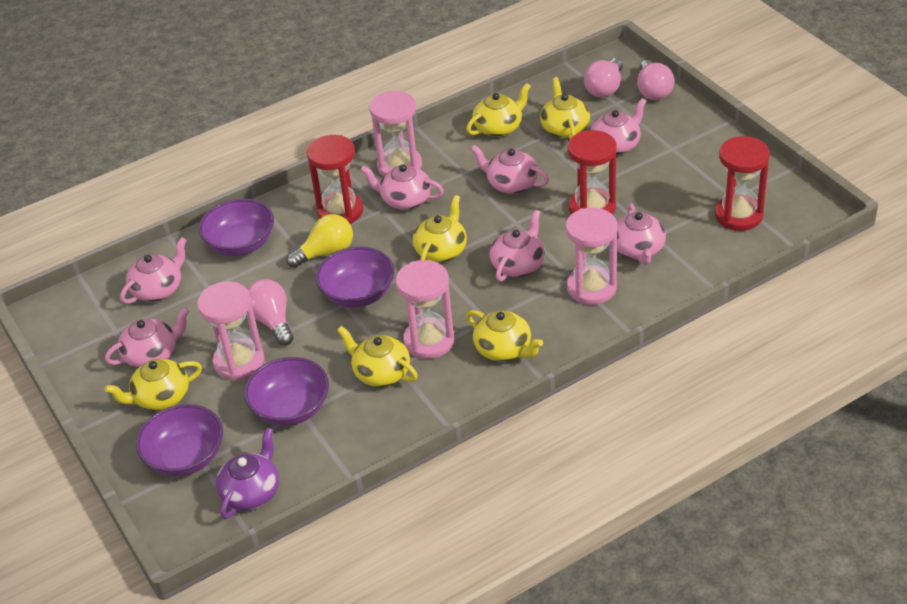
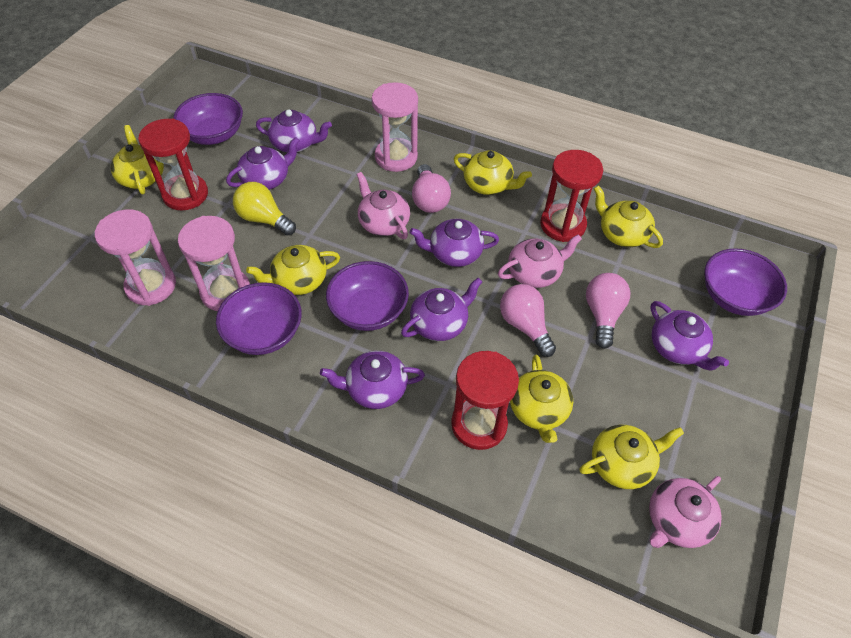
pink hourglass: 4 -> 3
pink teapot: 7 -> 3
purple teapot: 1 -> 6

